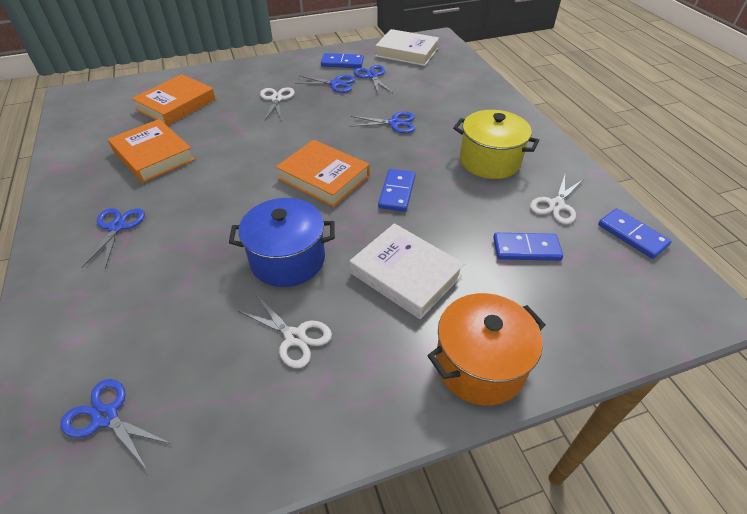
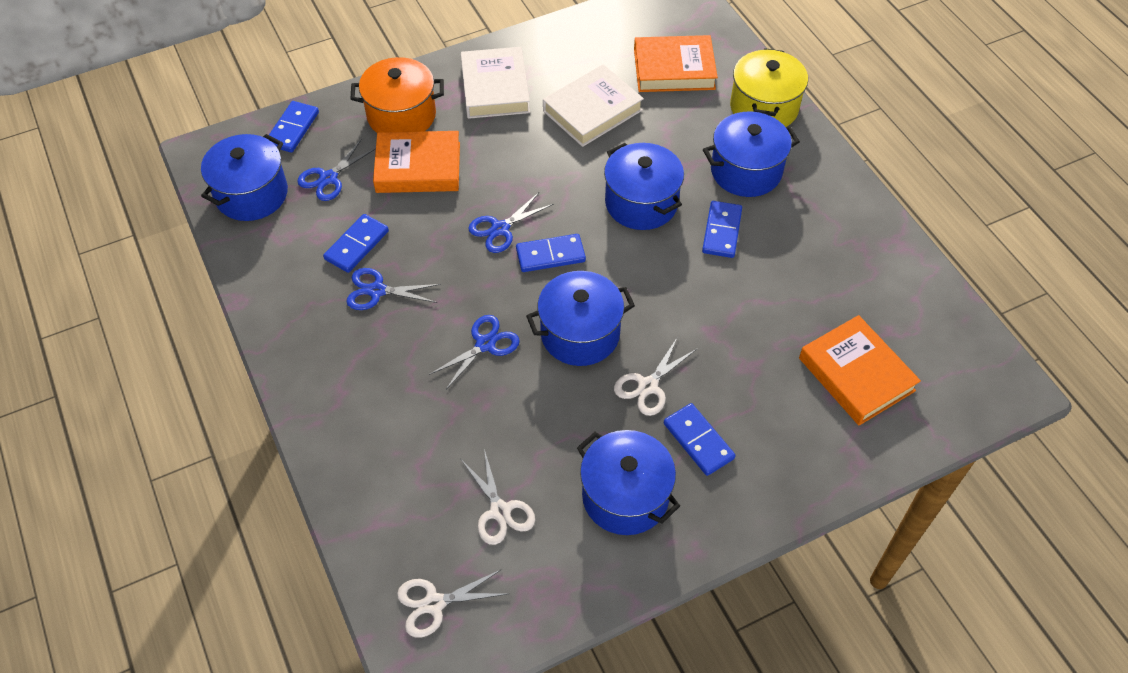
blue domino: 4 -> 5
blue pot: 1 -> 5
blue scissors: 5 -> 4

